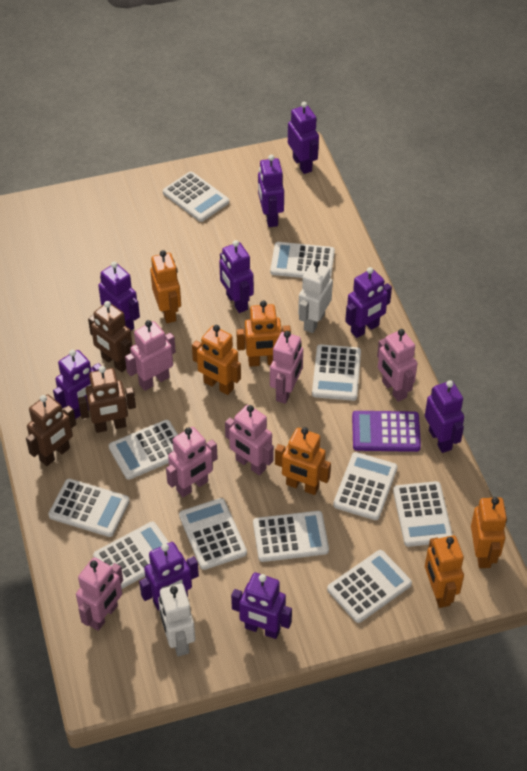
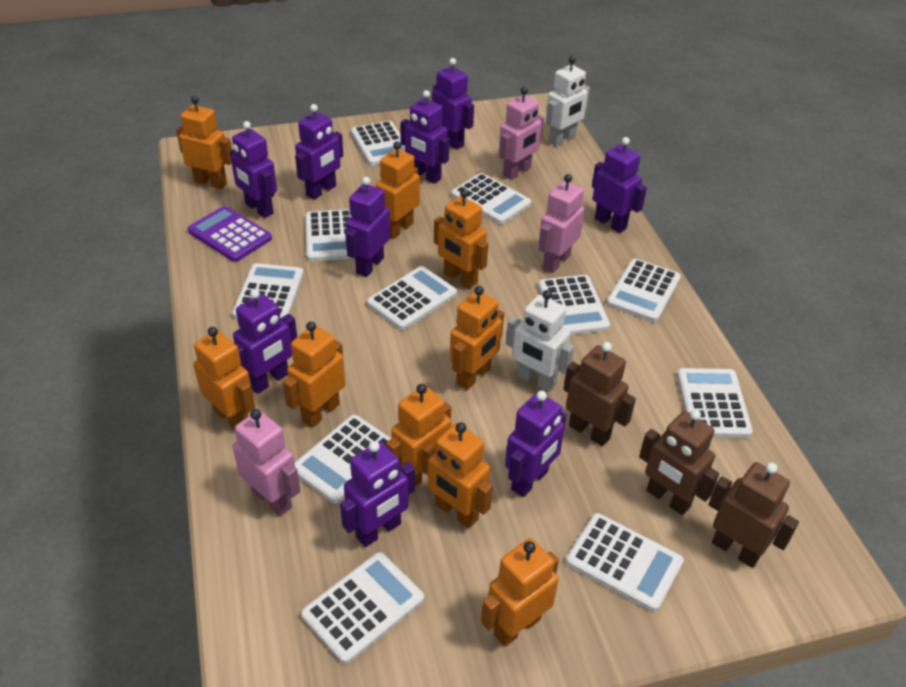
orange robot: 6 -> 9
pink robot: 6 -> 3

